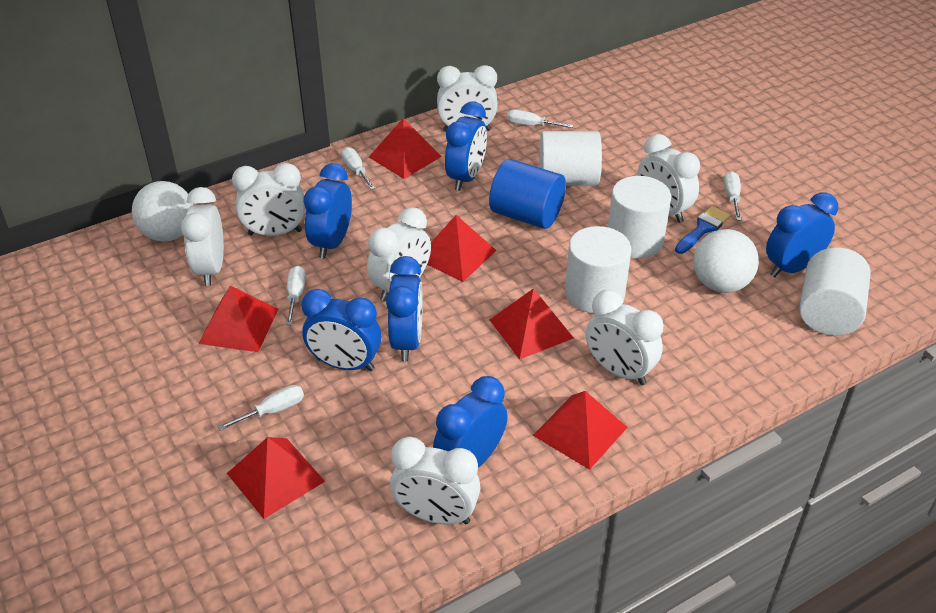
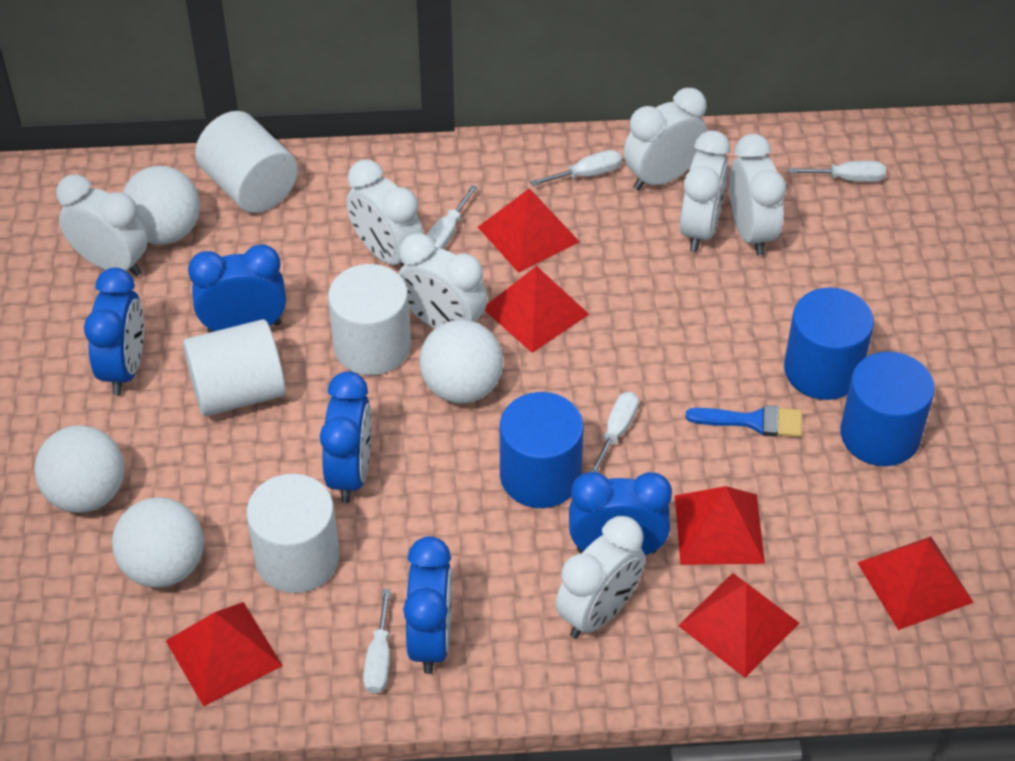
blue clock: 6 -> 5
blue cylinder: 1 -> 3
white ball: 2 -> 4

